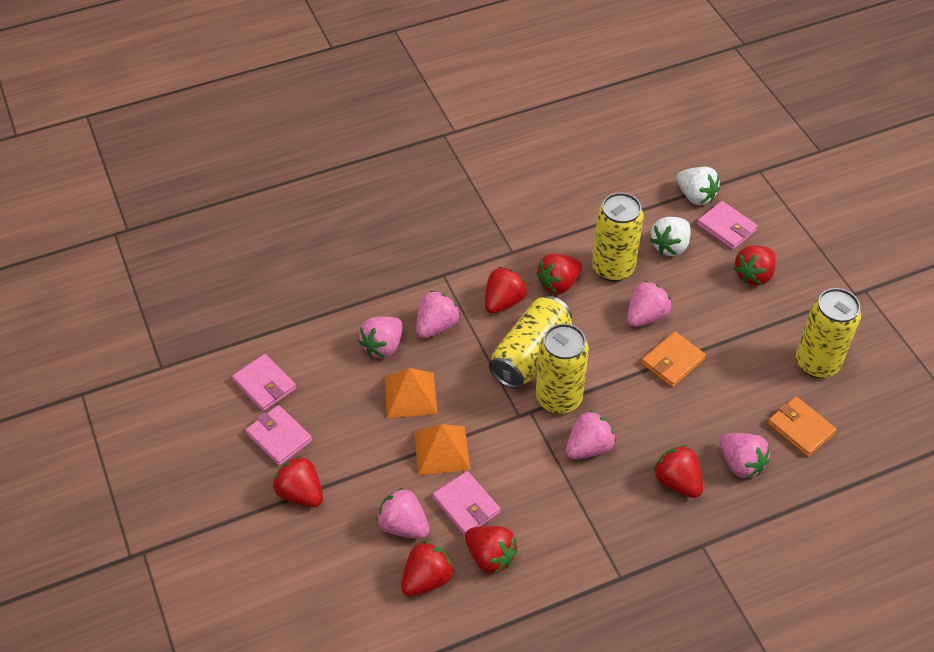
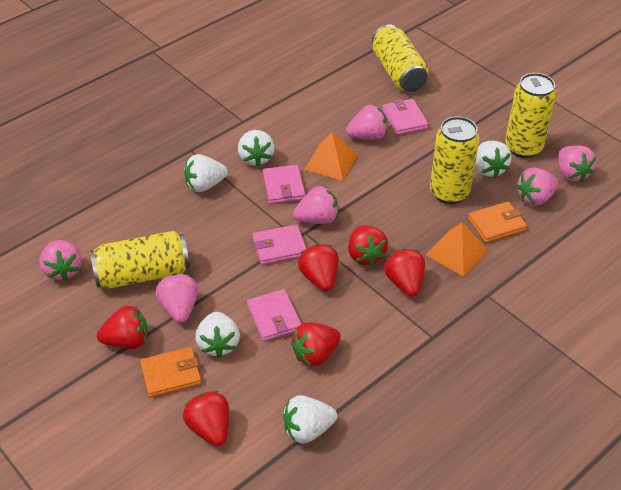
red strawberry: 7 -> 6
white strawberry: 2 -> 5

